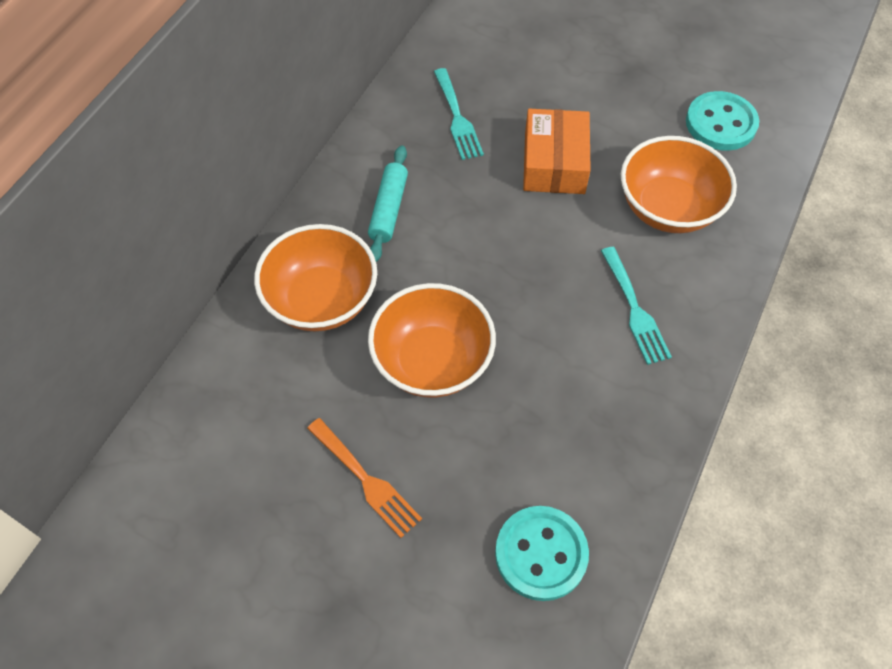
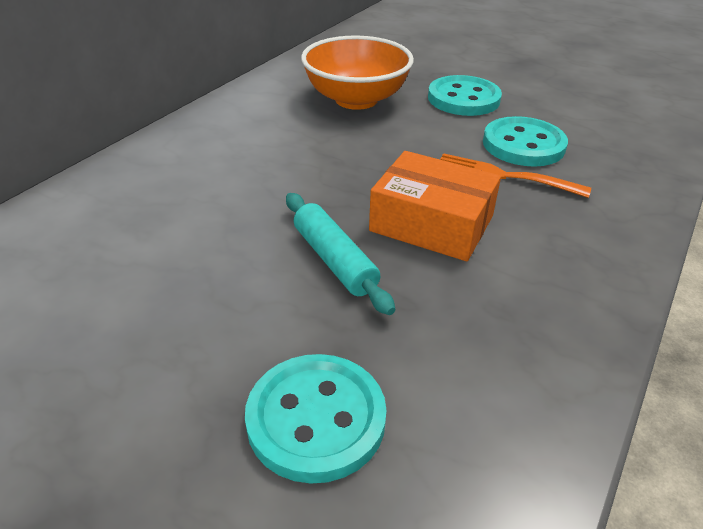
orange bowl: 3 -> 1
turquoise button: 2 -> 3
turquoise fork: 2 -> 0

